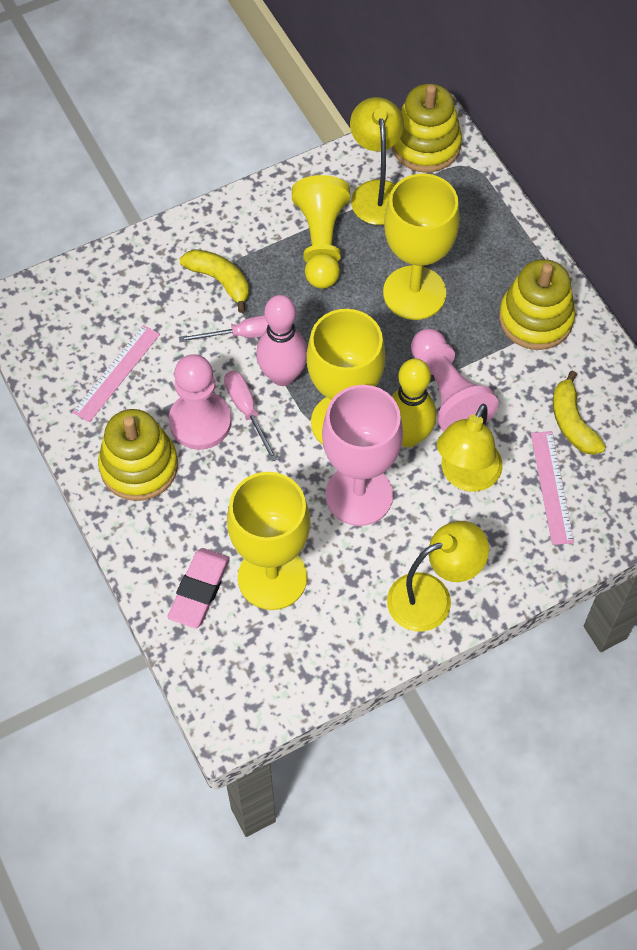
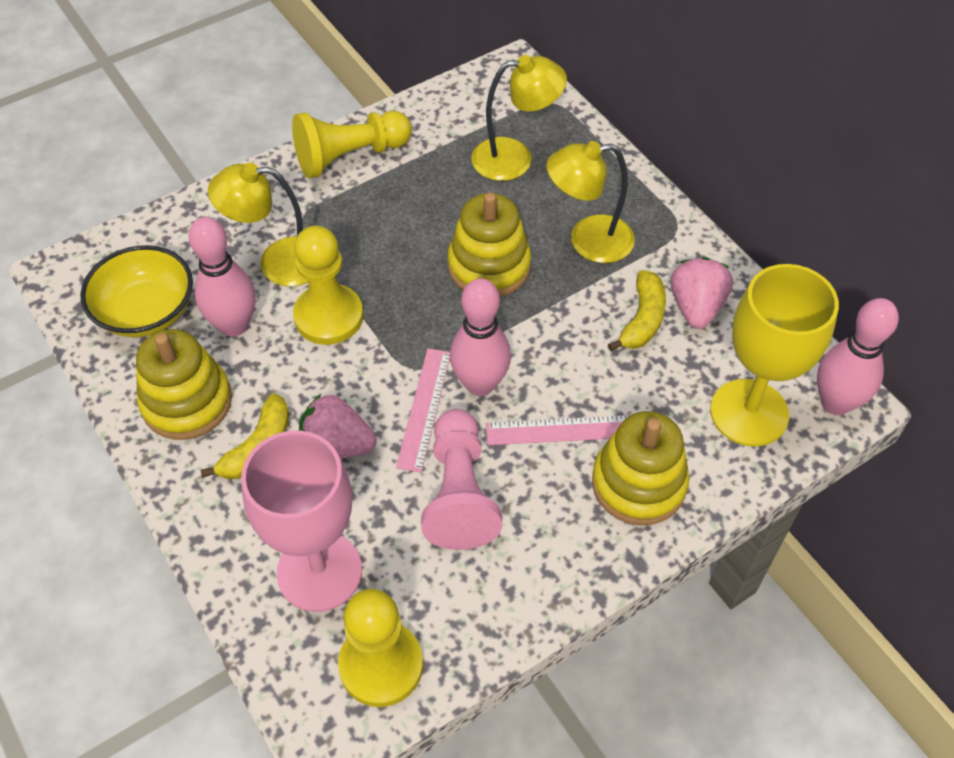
pink bowling pin: 1 -> 3
pink eraser: 1 -> 0
pink pawn: 2 -> 1
pink screwdriver: 2 -> 0
pink strawberry: 0 -> 2
yellow bowl: 0 -> 1
yellow bowling pin: 1 -> 0
yellow goblet: 3 -> 1
yellow pawn: 1 -> 3

